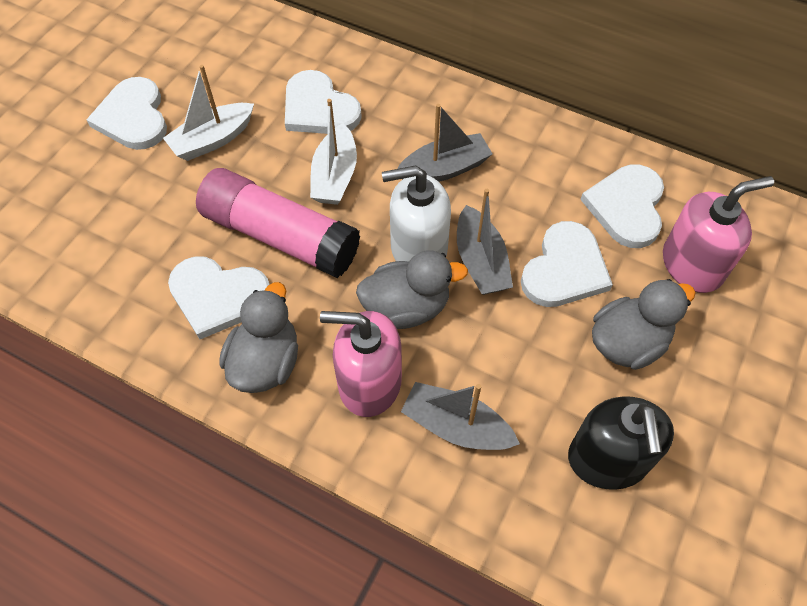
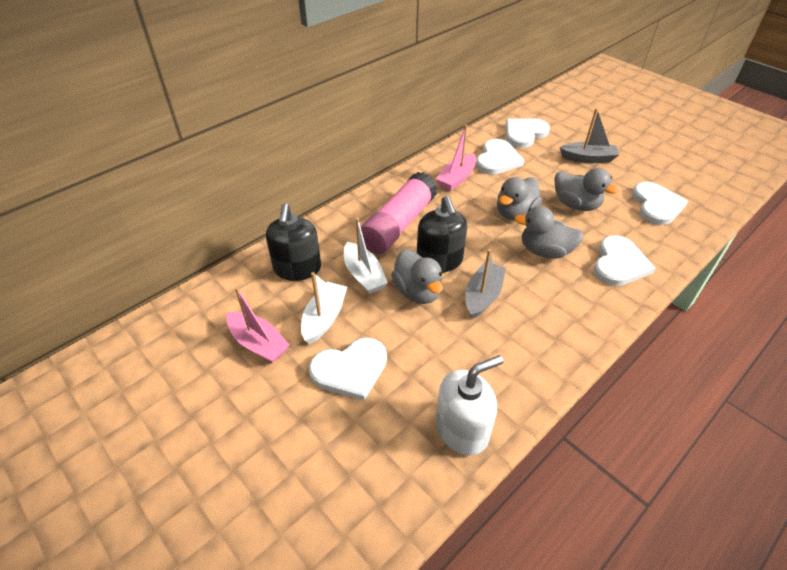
black soap dispenser: 1 -> 2
grey boat: 3 -> 2
grey duck: 3 -> 4
pink boat: 0 -> 2
pink soap dispenser: 2 -> 0

